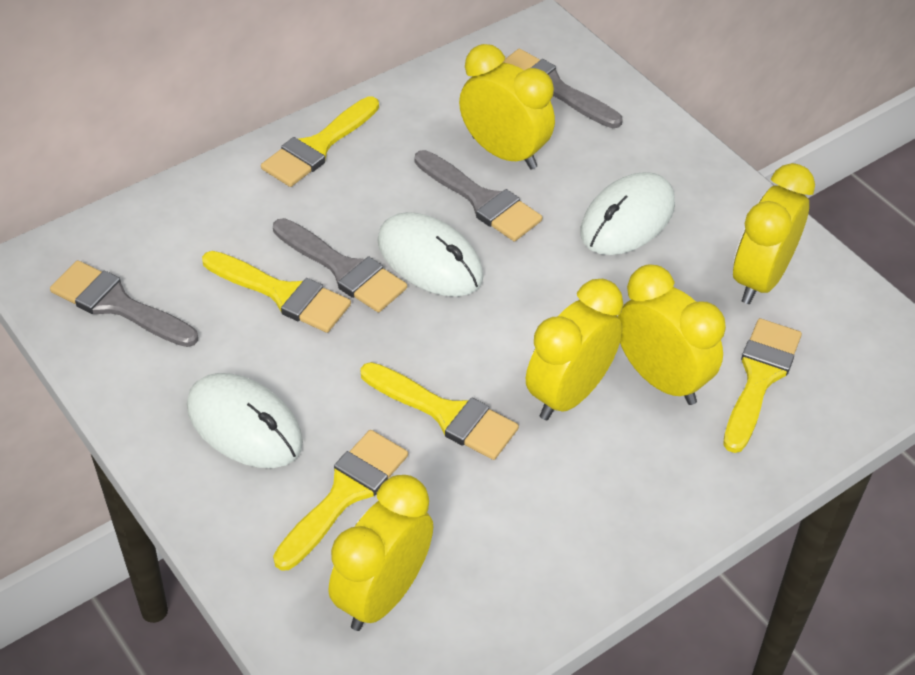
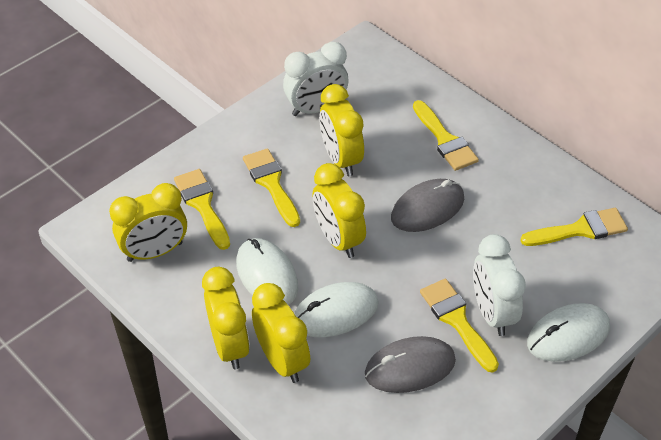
grey brush: 4 -> 0
grey mouse: 0 -> 2
white clock: 0 -> 2

